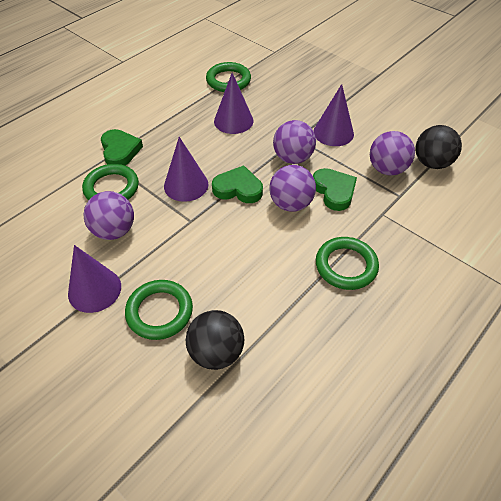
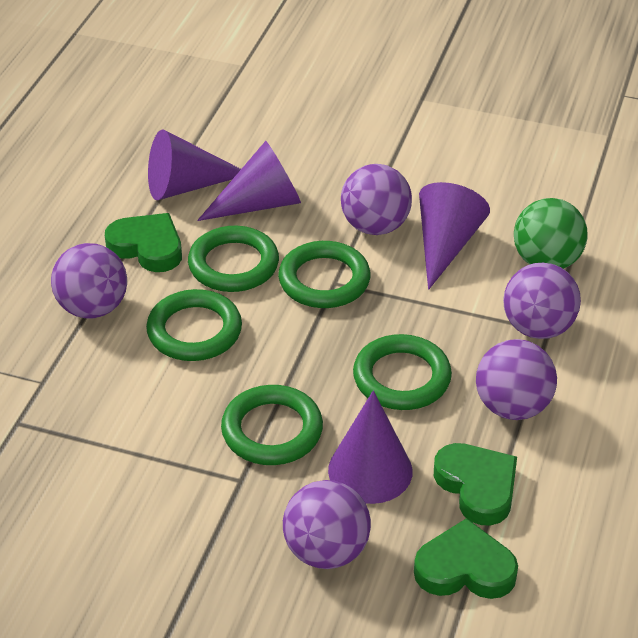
black ball: 2 -> 0
green ball: 0 -> 1
green ring: 4 -> 5
purple ball: 4 -> 5

